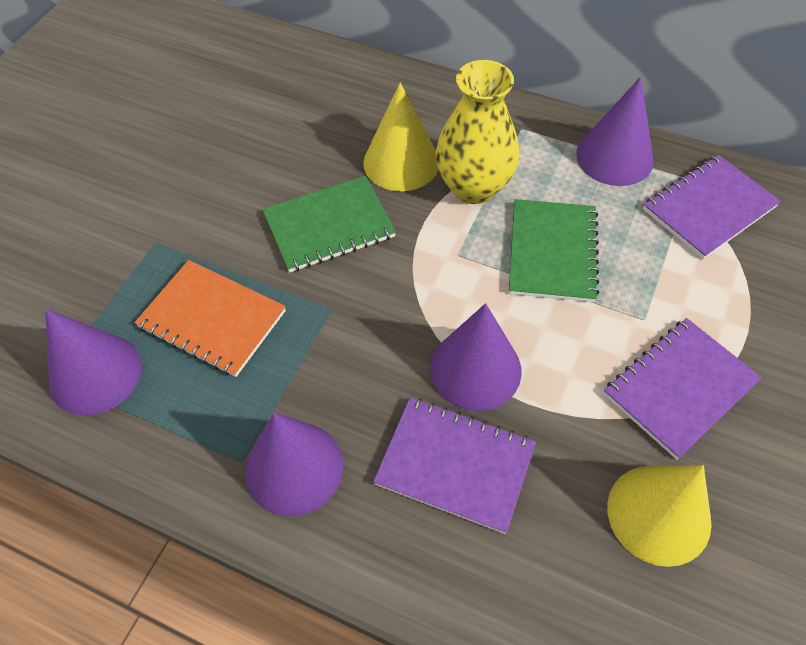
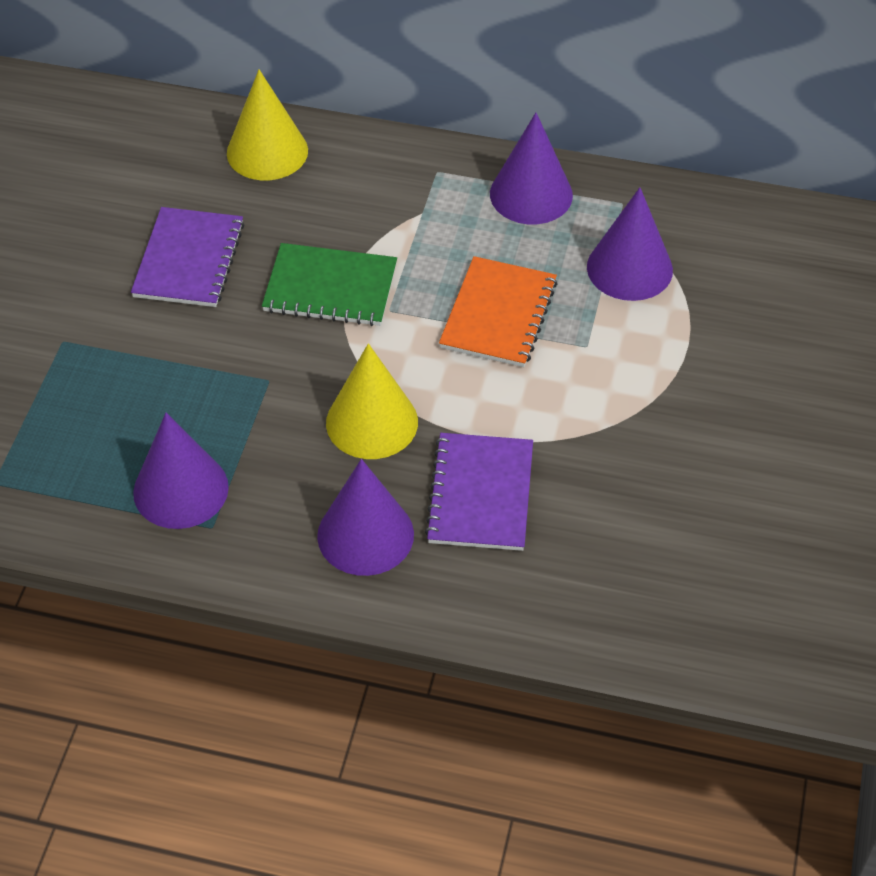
green notebook: 2 -> 1
purple notebook: 3 -> 2
yellow vase: 1 -> 0

